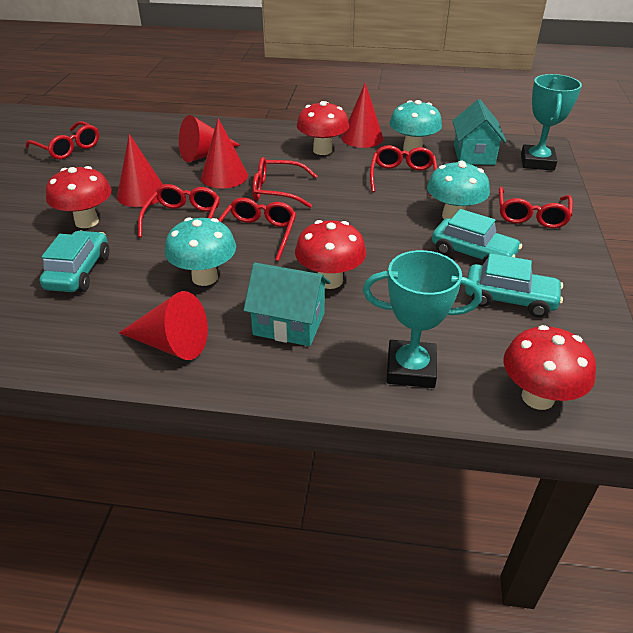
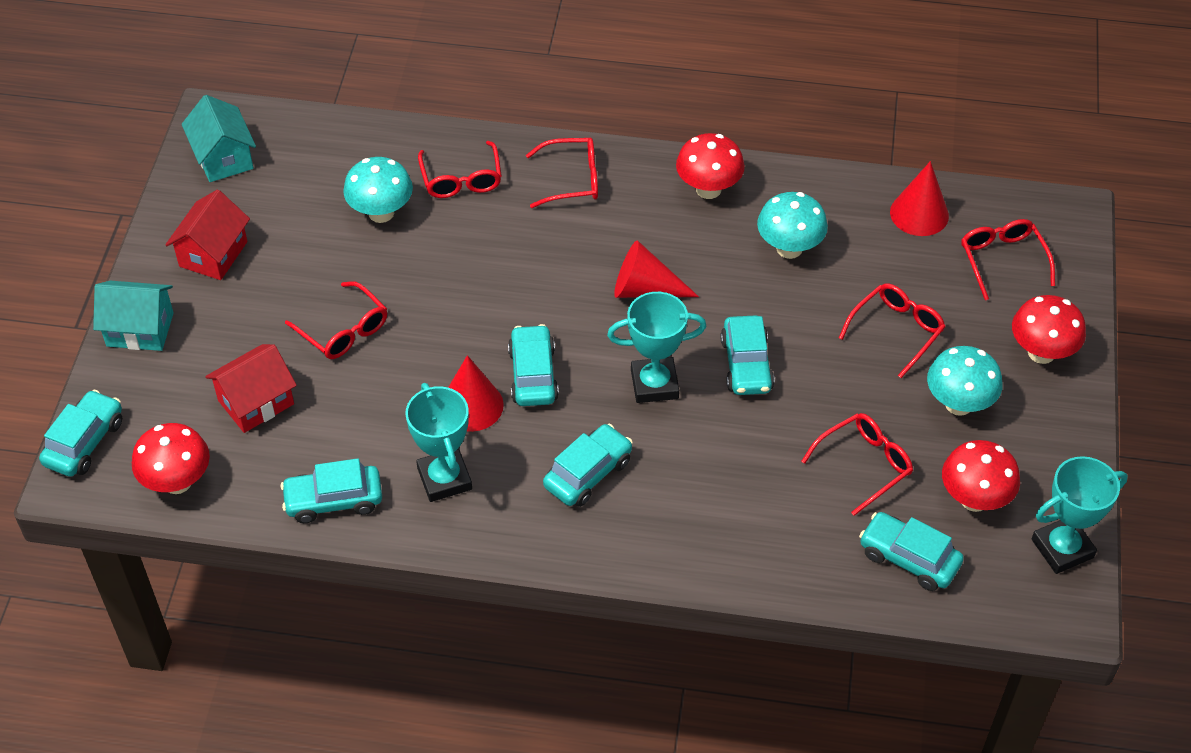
red cone: 5 -> 3
red house: 0 -> 2
turquoise car: 3 -> 6
turquoise trophy: 2 -> 3

